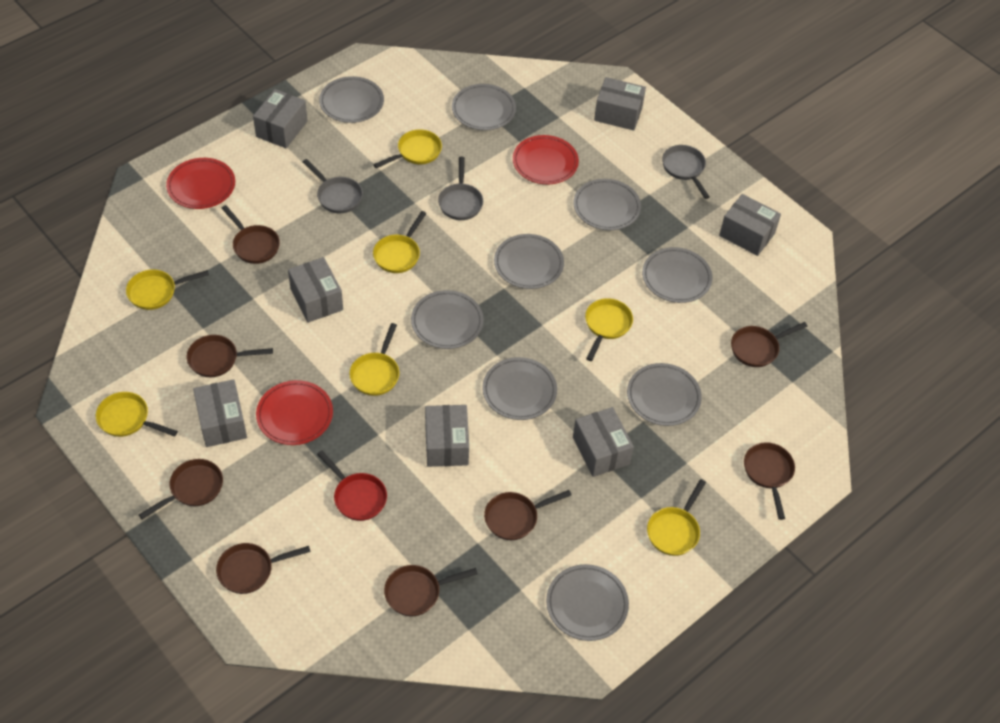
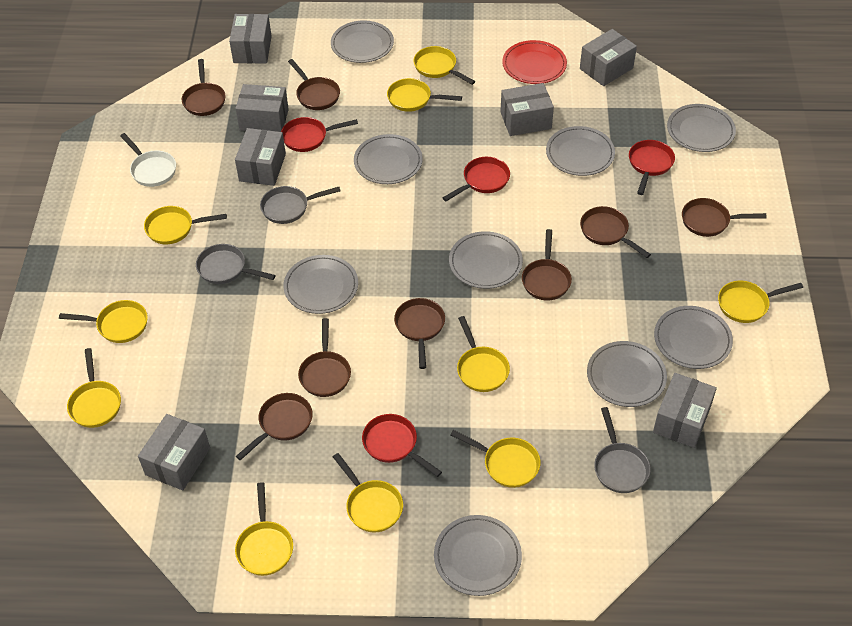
red pan: 1 -> 4
red plate: 3 -> 1
white pan: 0 -> 1
yellow pan: 7 -> 10

